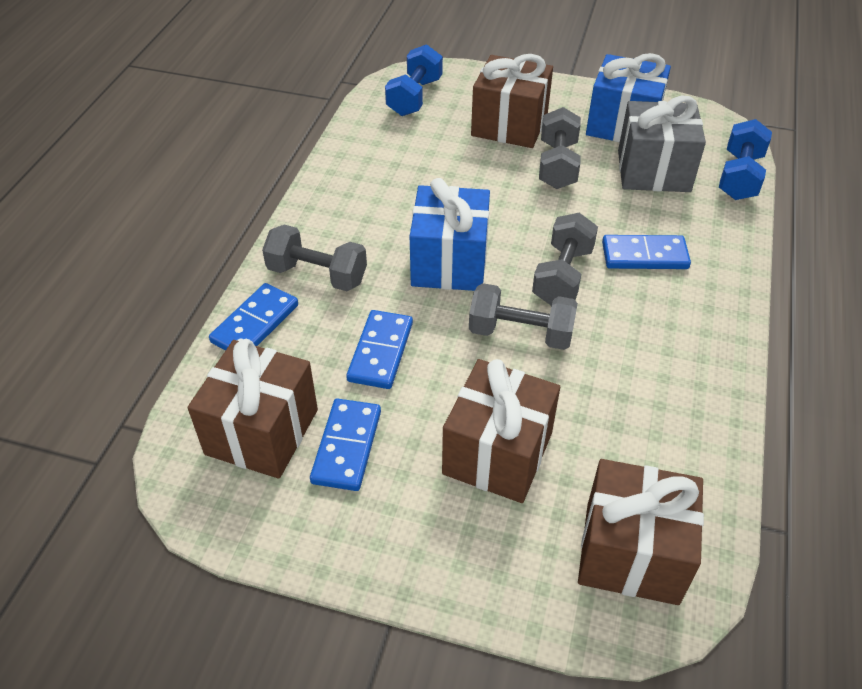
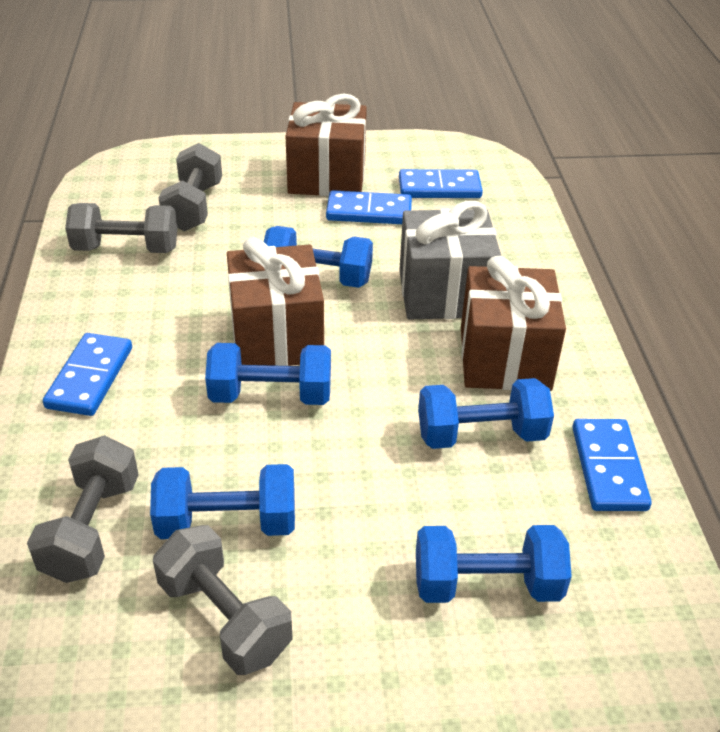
blue dumbbell: 2 -> 5
blue gift: 2 -> 0
brown gift: 4 -> 3

